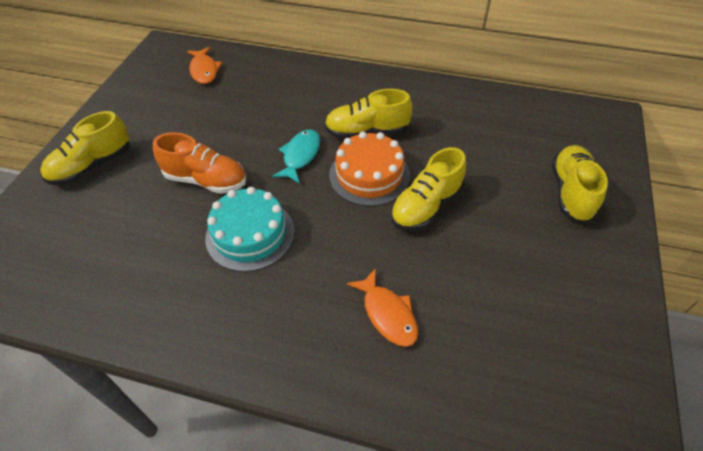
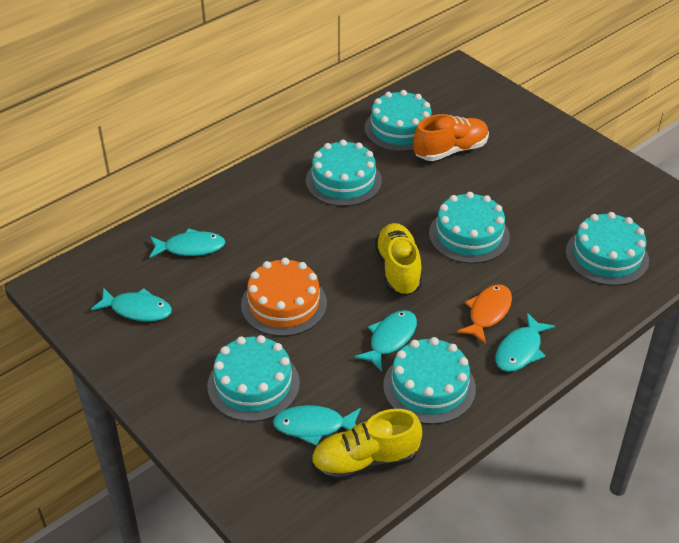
orange fish: 2 -> 1
turquoise cake: 1 -> 6
turquoise fish: 1 -> 5
yellow shoe: 4 -> 2

